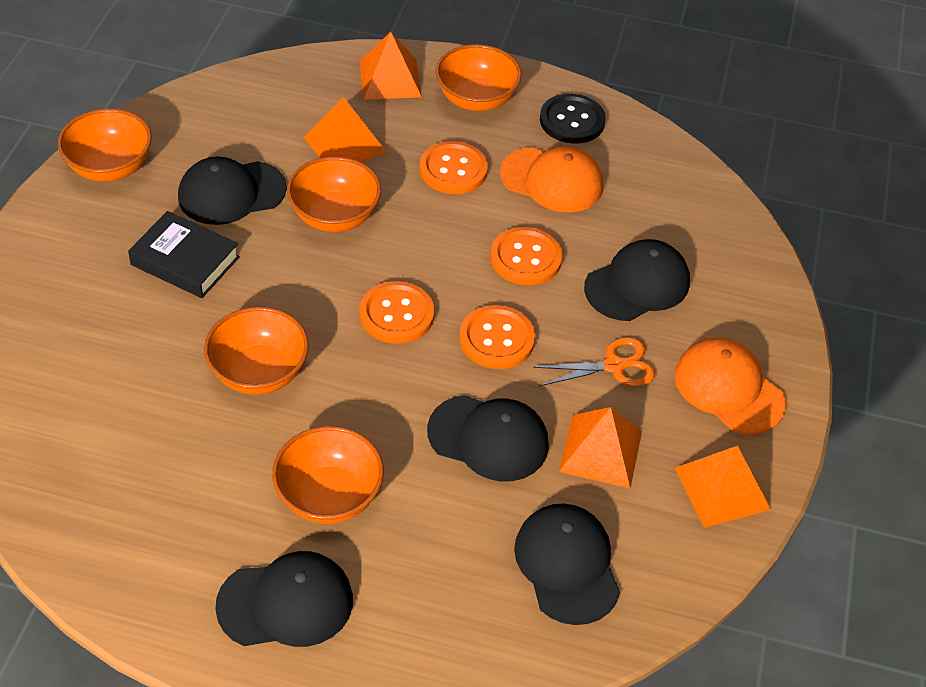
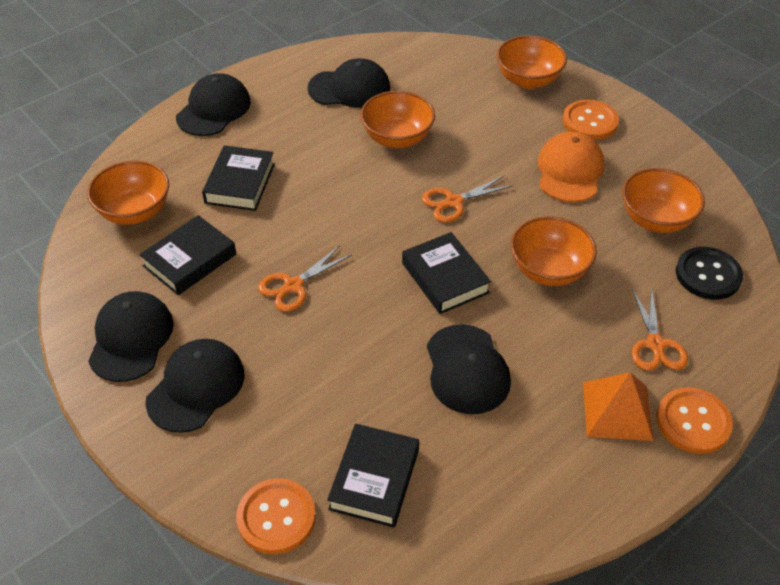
black book: 1 -> 4
orange button: 4 -> 3
orange cap: 2 -> 1
orange pyramid: 4 -> 1
orange scissors: 1 -> 3

